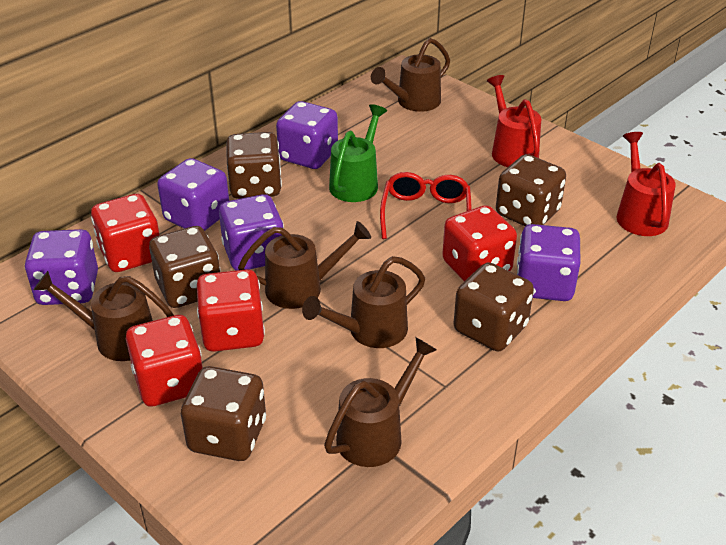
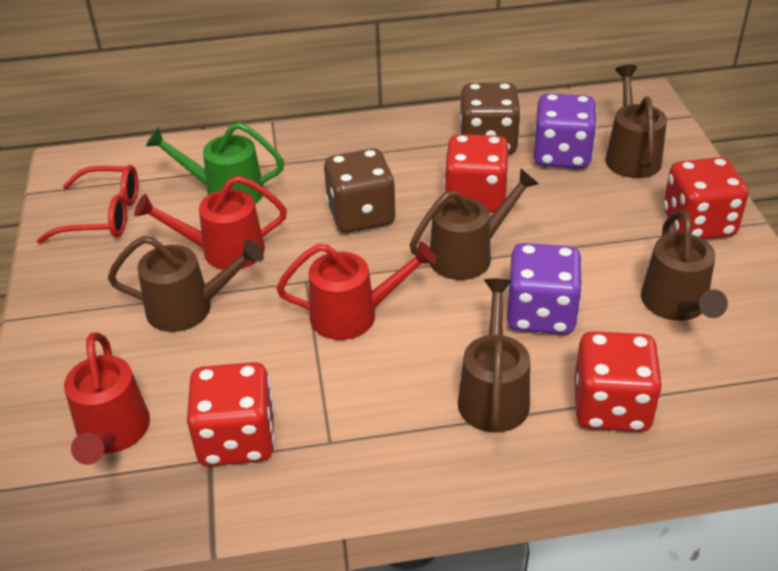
brown dice: 5 -> 2
purple dice: 5 -> 2
red watering can: 2 -> 3

